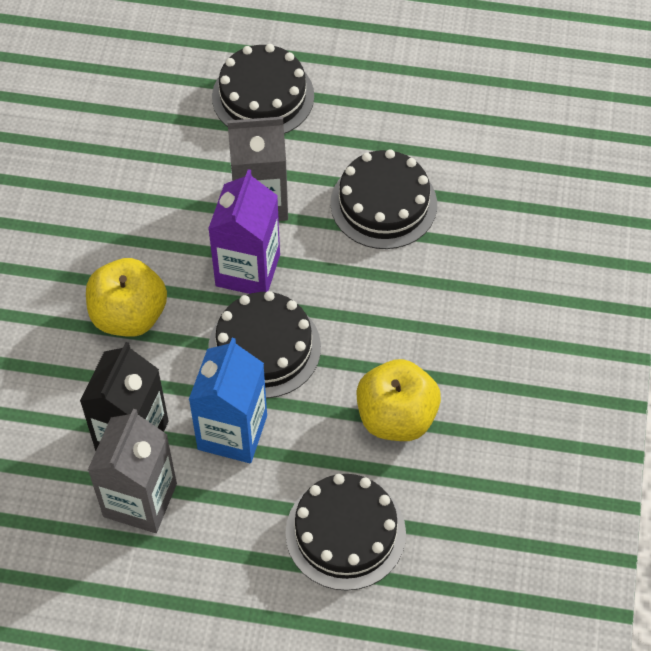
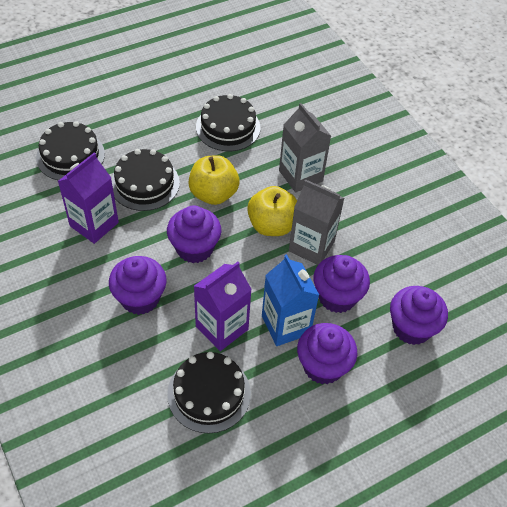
black carton: 1 -> 0
purple carton: 1 -> 2
purple cupcake: 0 -> 5

